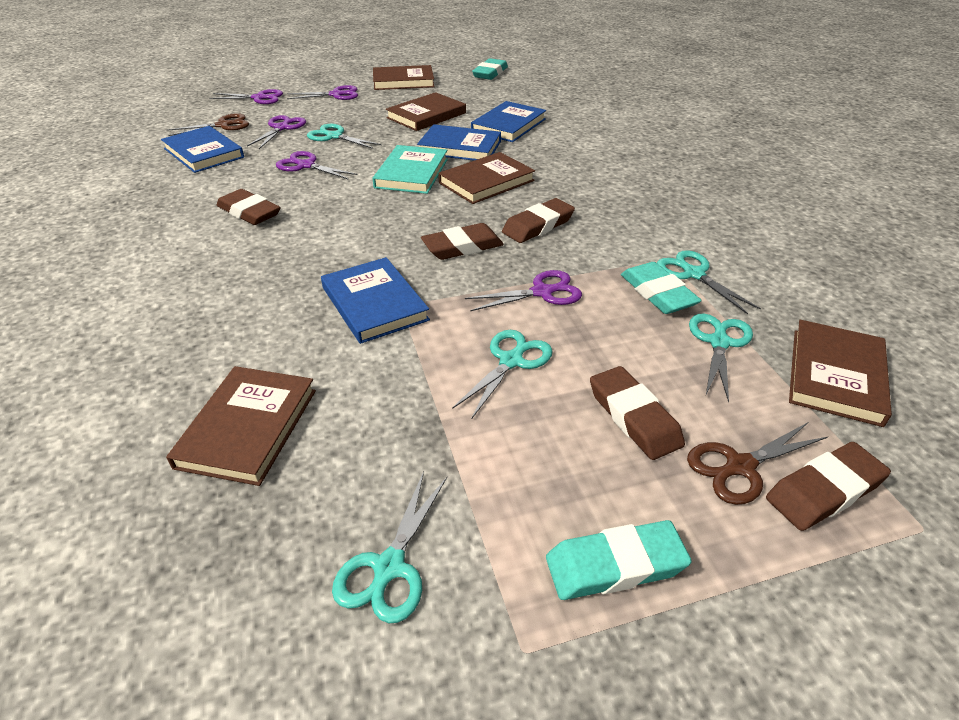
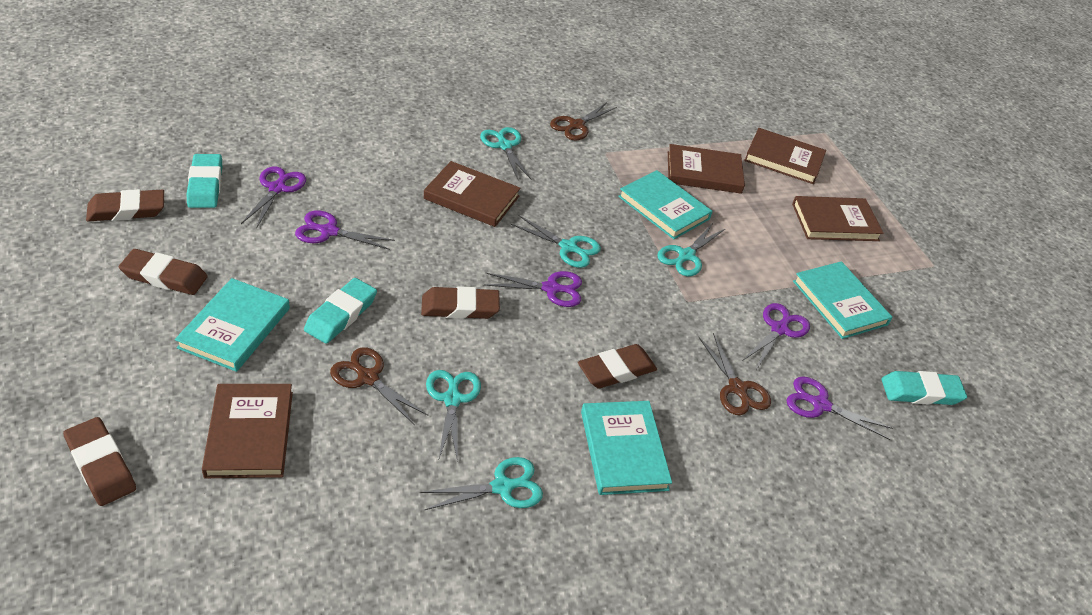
blue book: 4 -> 0
brown scissors: 2 -> 3
turquoise book: 1 -> 4

